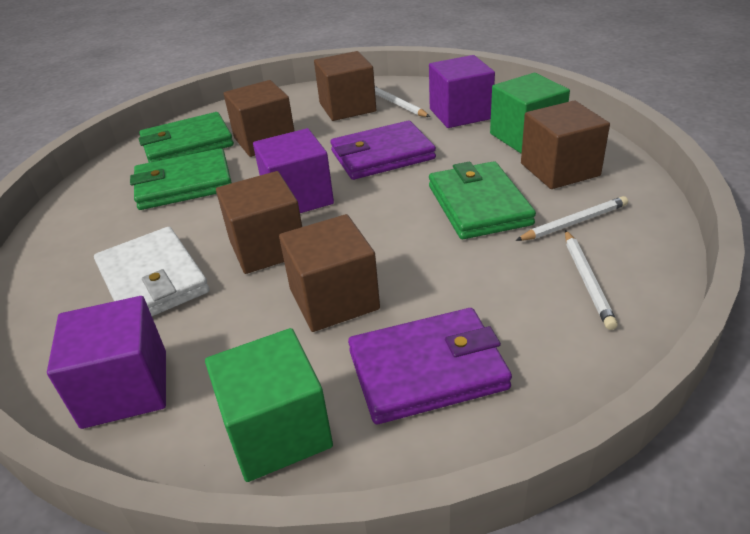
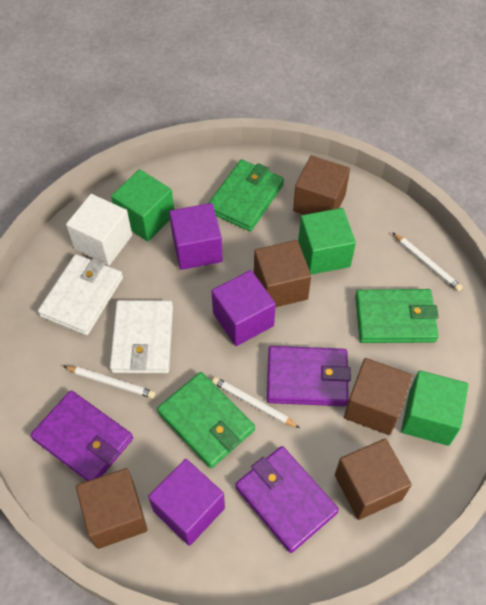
green cube: 2 -> 3
purple wallet: 2 -> 3
white cube: 0 -> 1
white wallet: 1 -> 2

